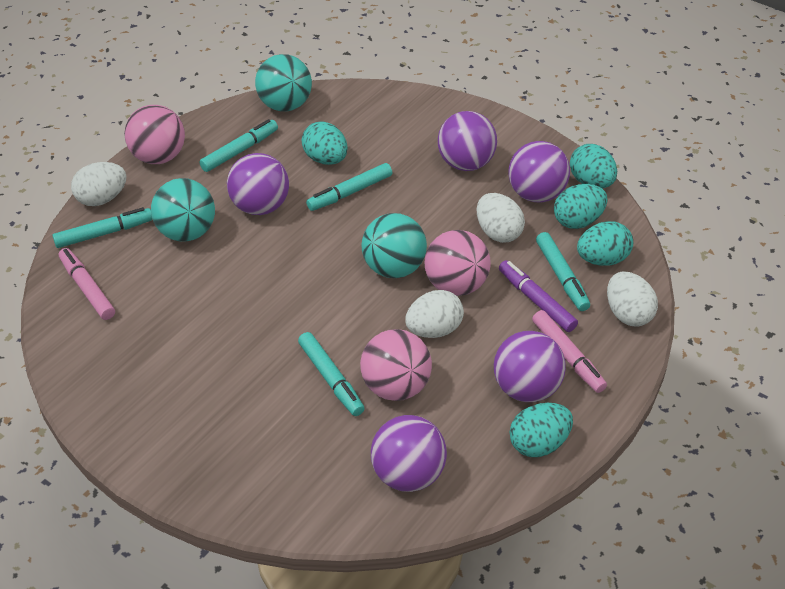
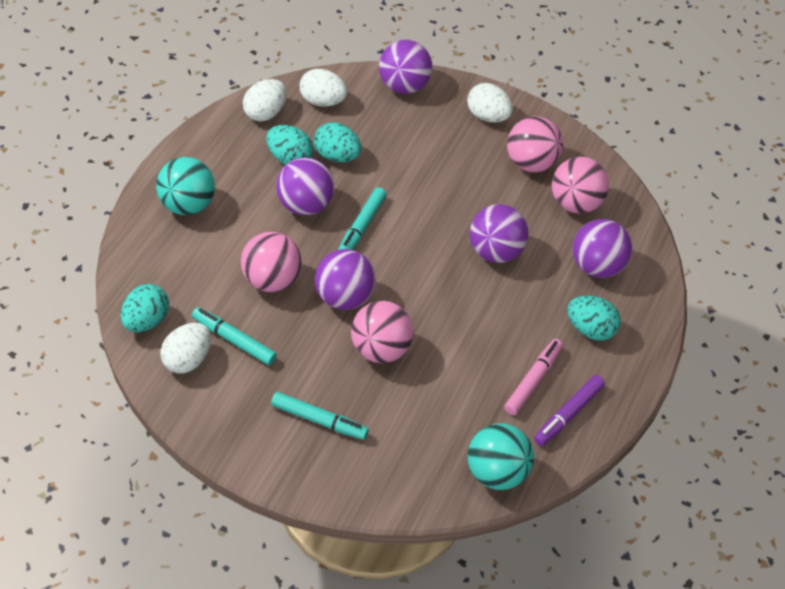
pink ball: 3 -> 4
pink marker: 2 -> 1
turquoise ball: 3 -> 2
turquoise egg: 5 -> 4
turquoise marker: 5 -> 3

